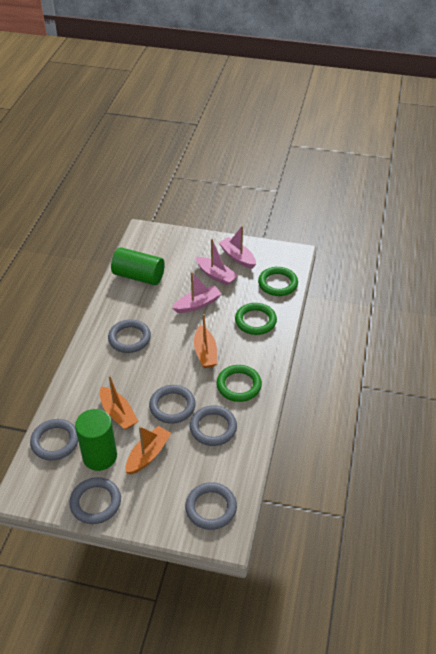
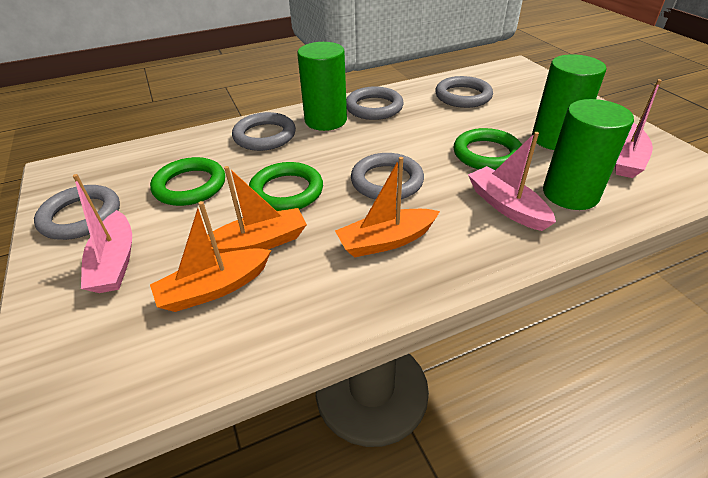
green cylinder: 2 -> 3
grey ring: 6 -> 5

